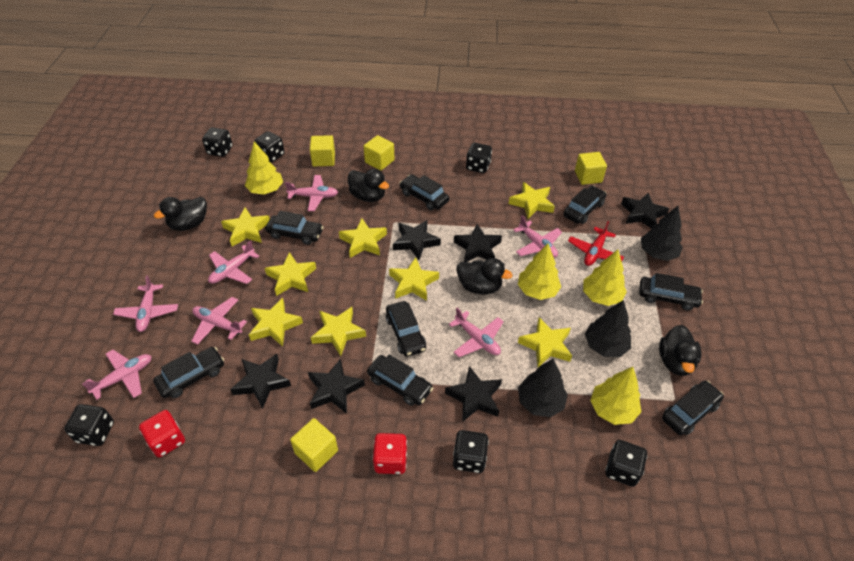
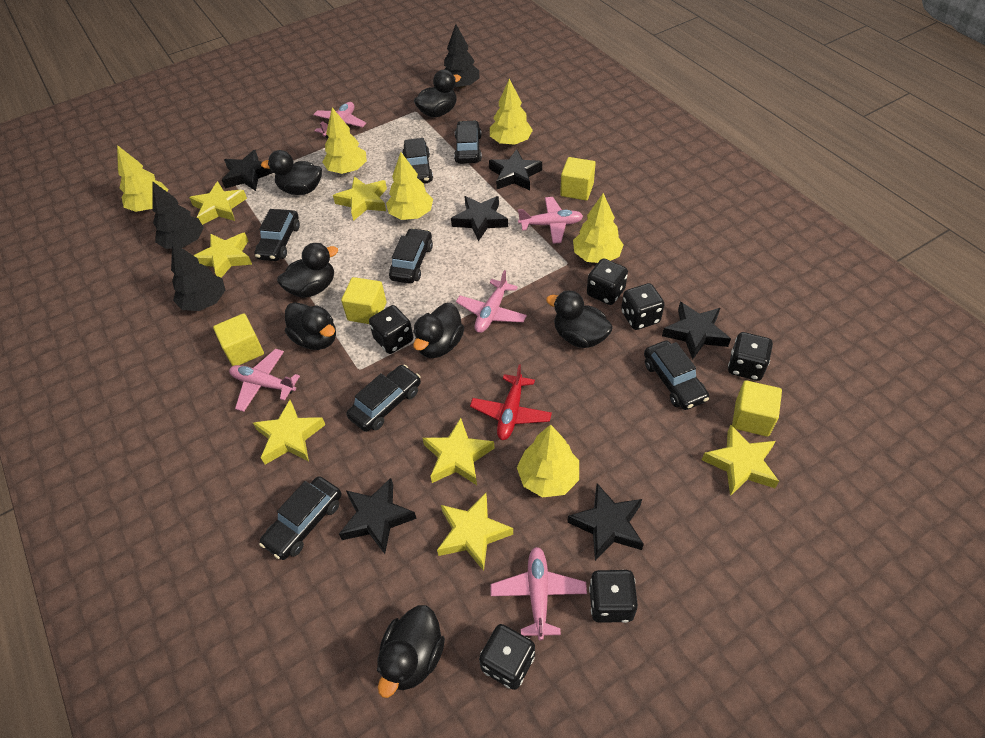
black car: 8 -> 7
black duck: 4 -> 7
pink plane: 7 -> 5
red dice: 2 -> 0
yellow star: 8 -> 7
yellow tree: 4 -> 6

